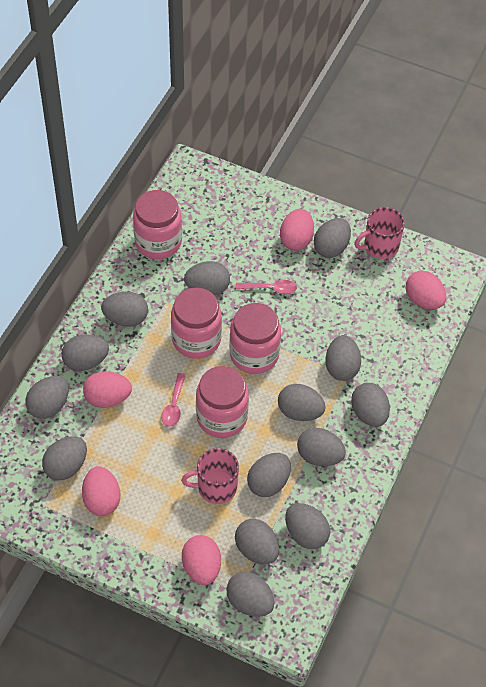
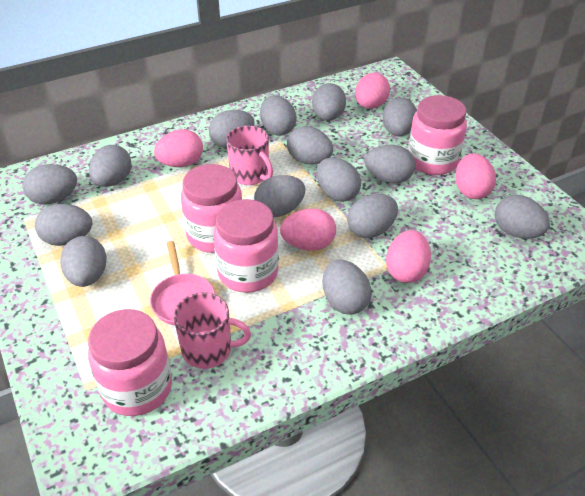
grey egg: 14 -> 15
pink pan: 0 -> 1
pink spoon: 2 -> 0

